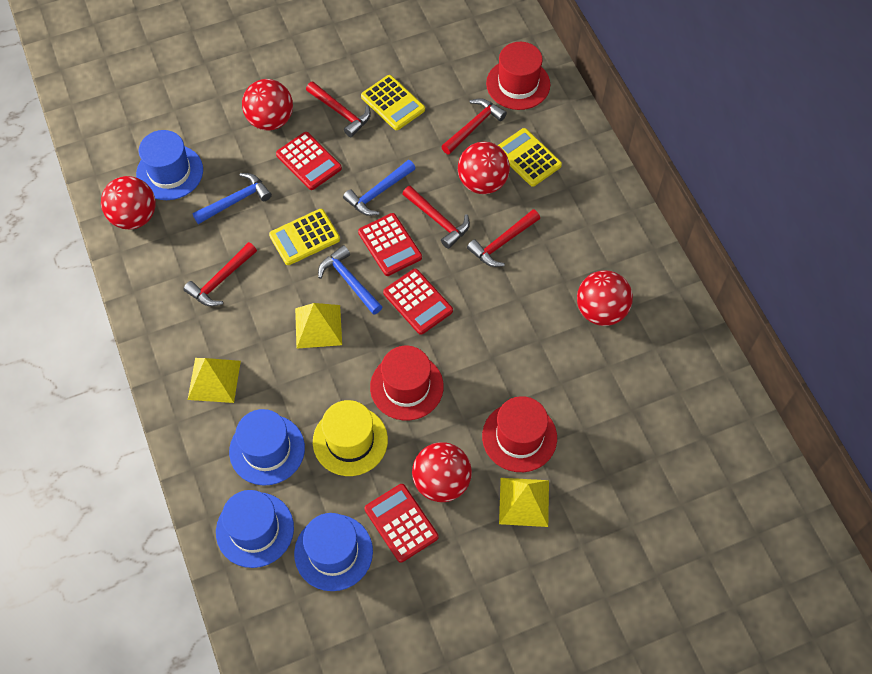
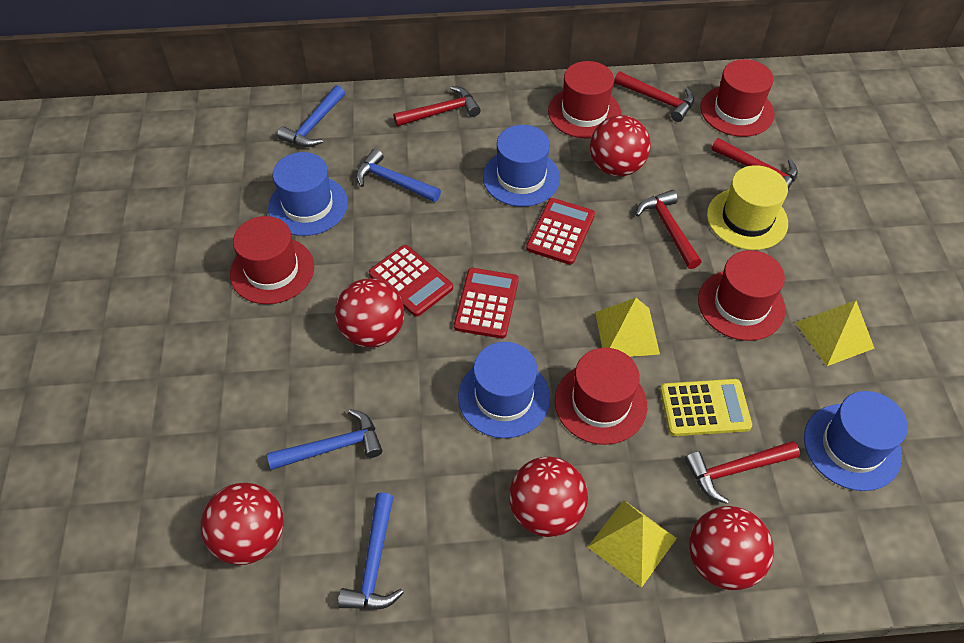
blue hammer: 3 -> 4
red calculator: 4 -> 3
red hat: 3 -> 5
yellow calculator: 3 -> 1

